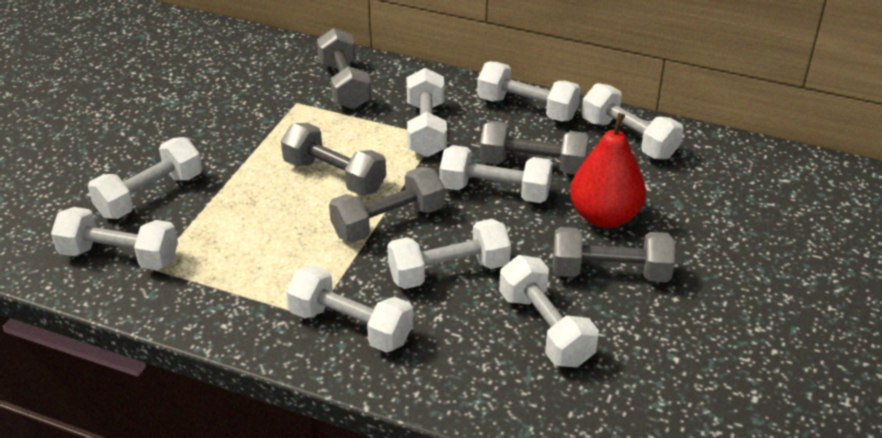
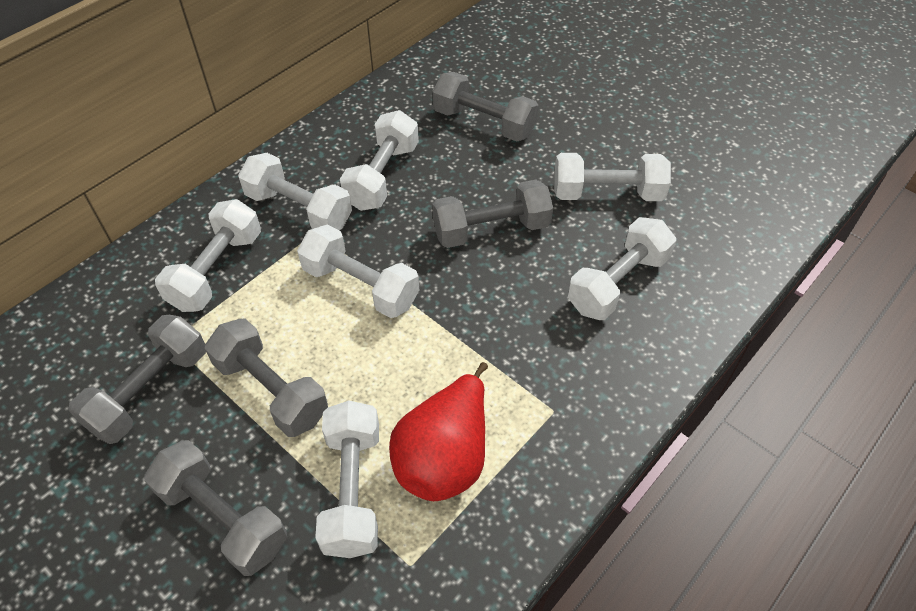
white dumbbell: 9 -> 7

